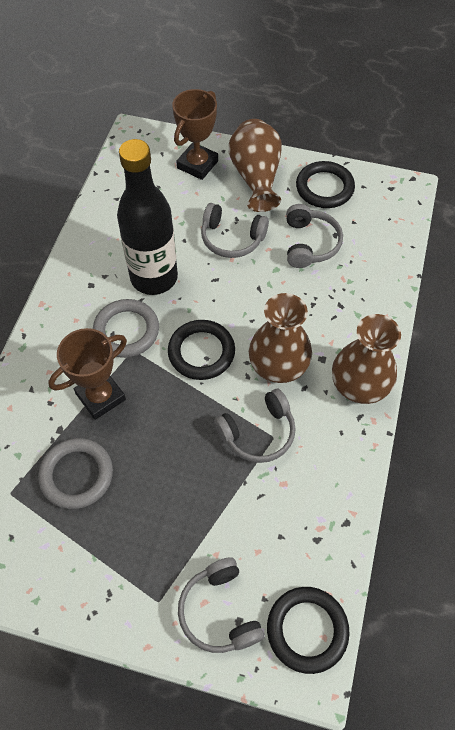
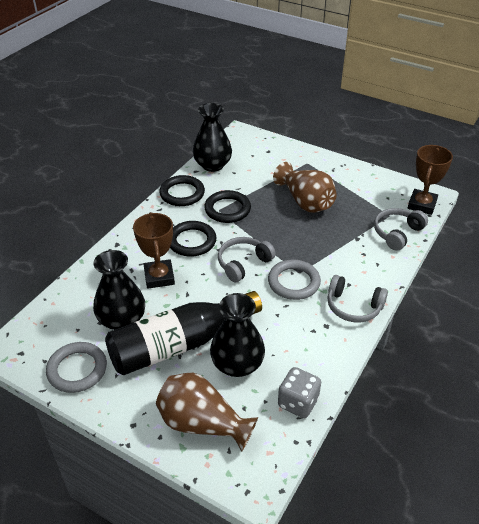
black vase: 0 -> 3
brown vase: 3 -> 2
grey dice: 0 -> 1
grey headphones: 4 -> 3

